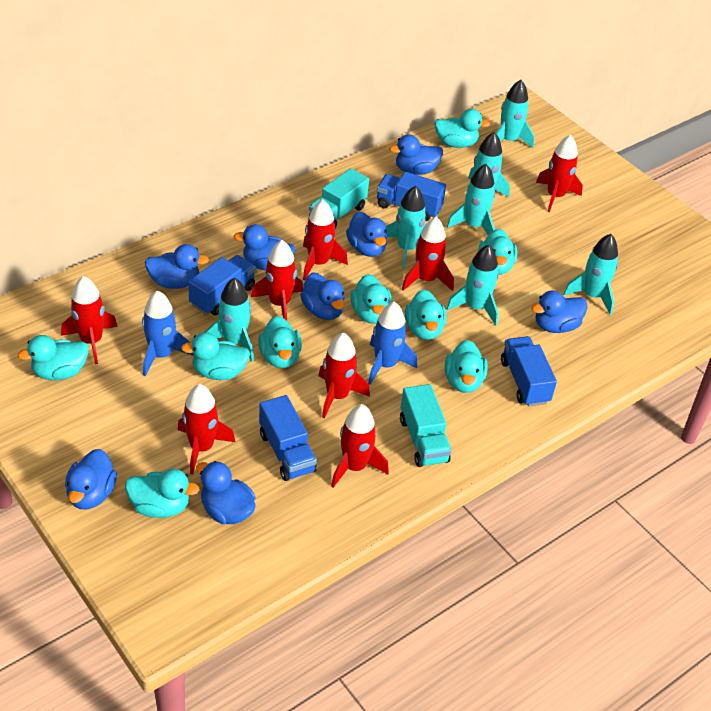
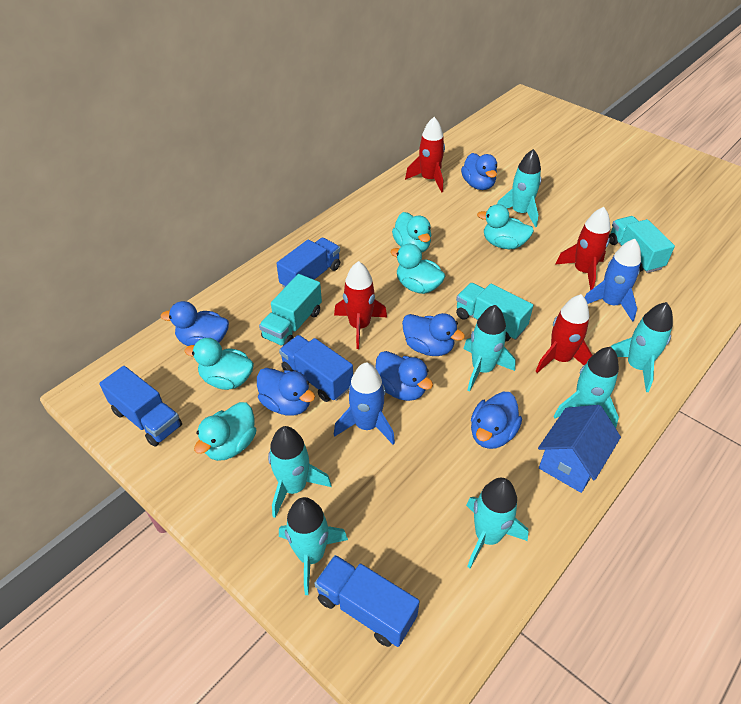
blue duck: 8 -> 6
blue house: 0 -> 1
red rocket: 8 -> 4
turquoise duck: 9 -> 5
turquoise truck: 2 -> 3

